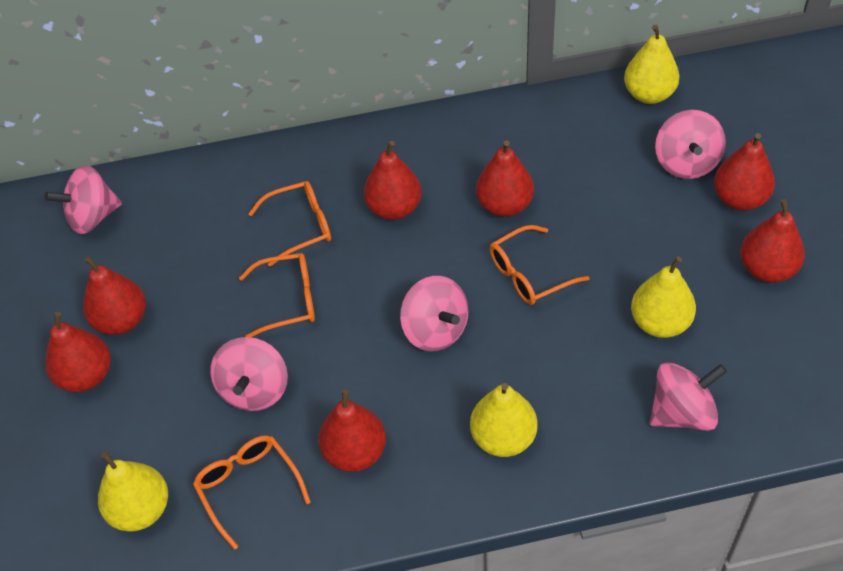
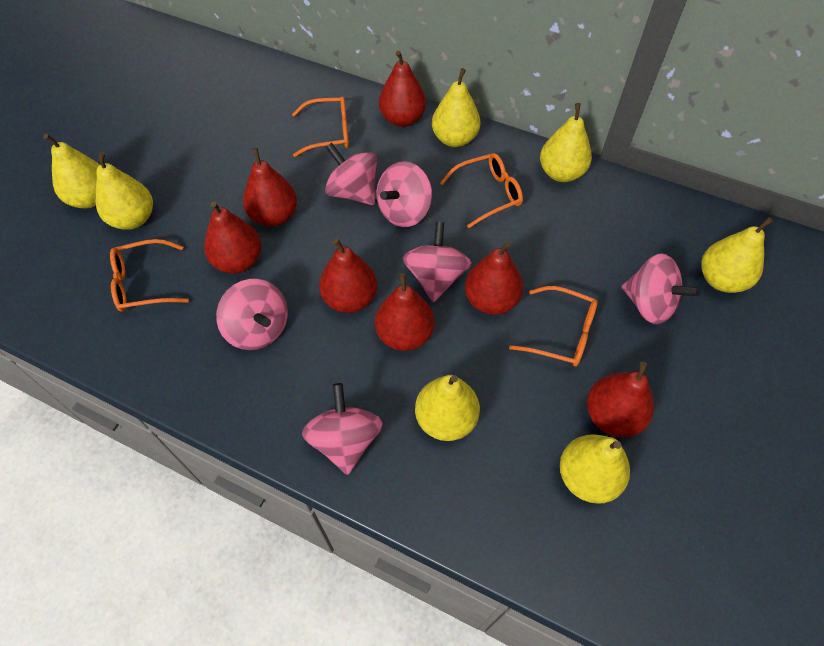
pink spinning top: 5 -> 6
yellow pear: 4 -> 7

